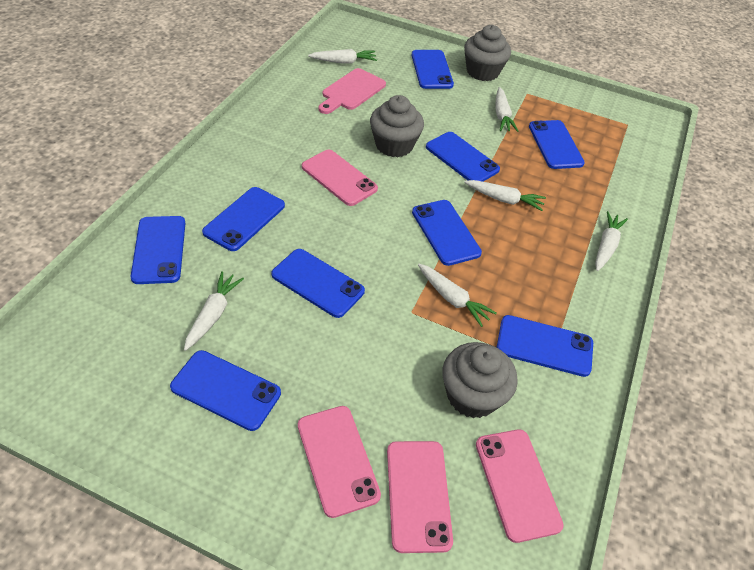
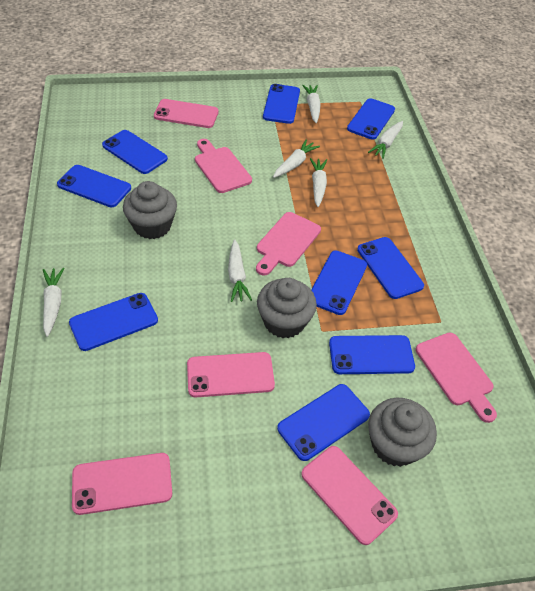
pink cutting board: 1 -> 3

